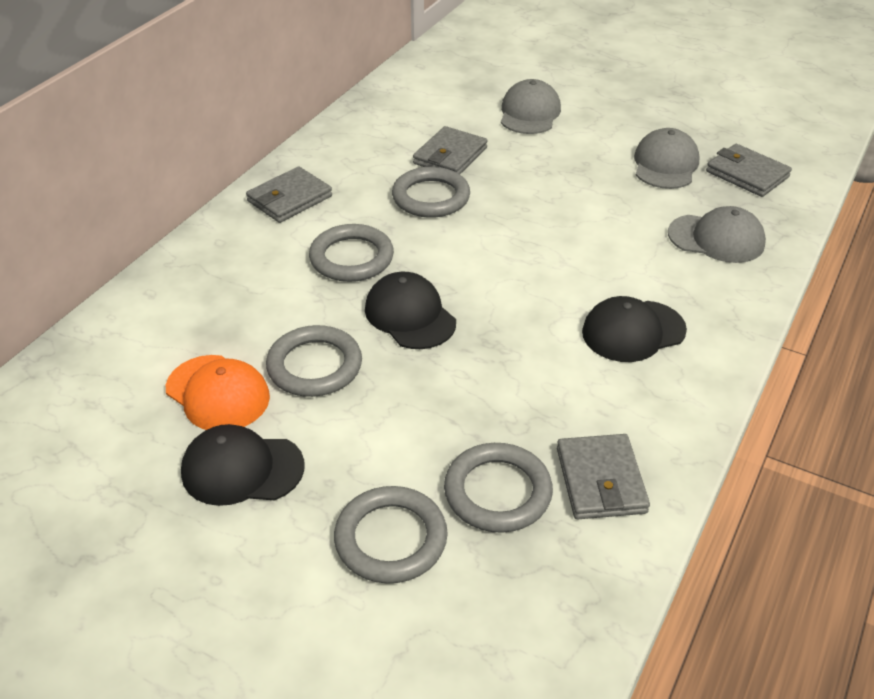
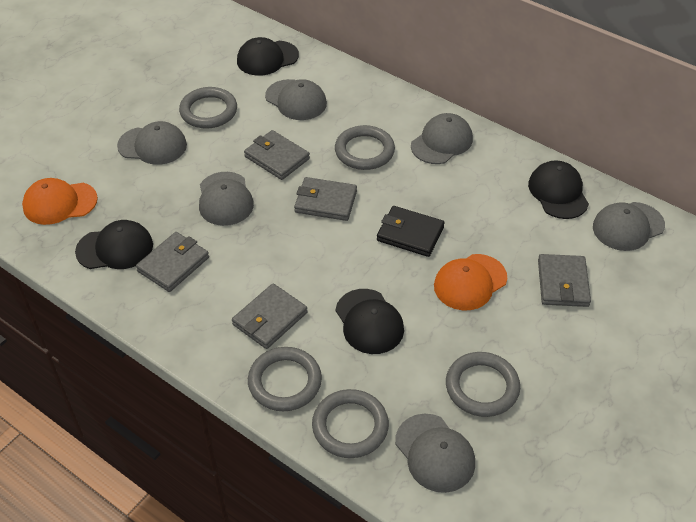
black cap: 3 -> 4
black wallet: 0 -> 1
grey cap: 3 -> 6
grey wallet: 4 -> 5
orange cap: 1 -> 2

